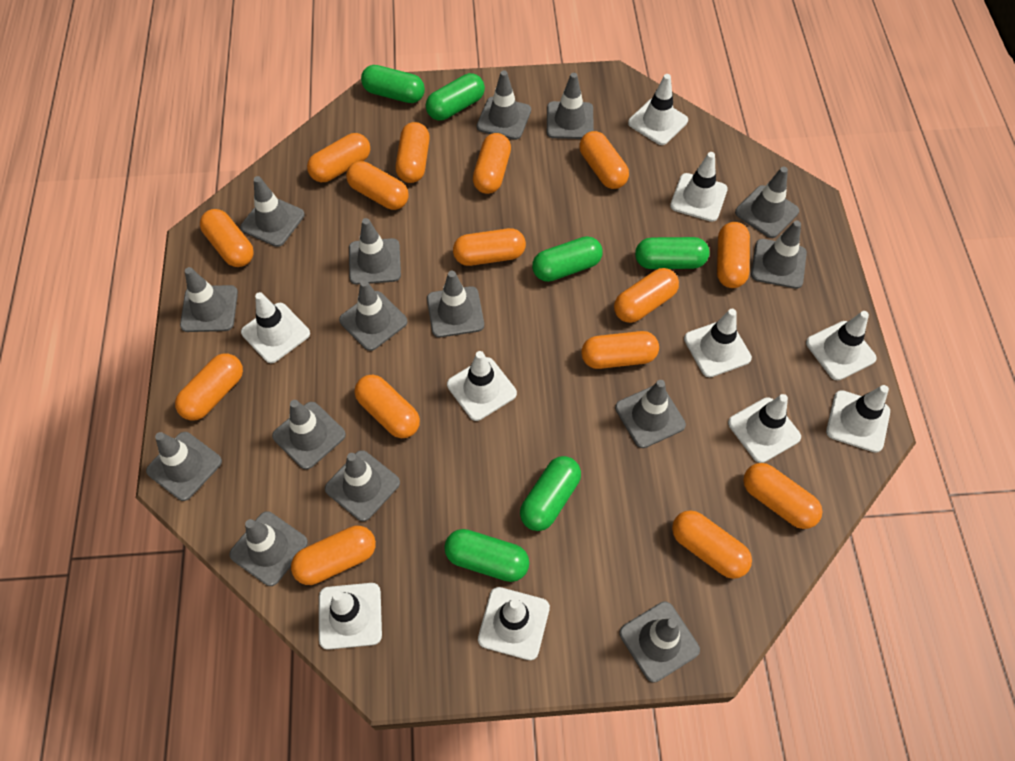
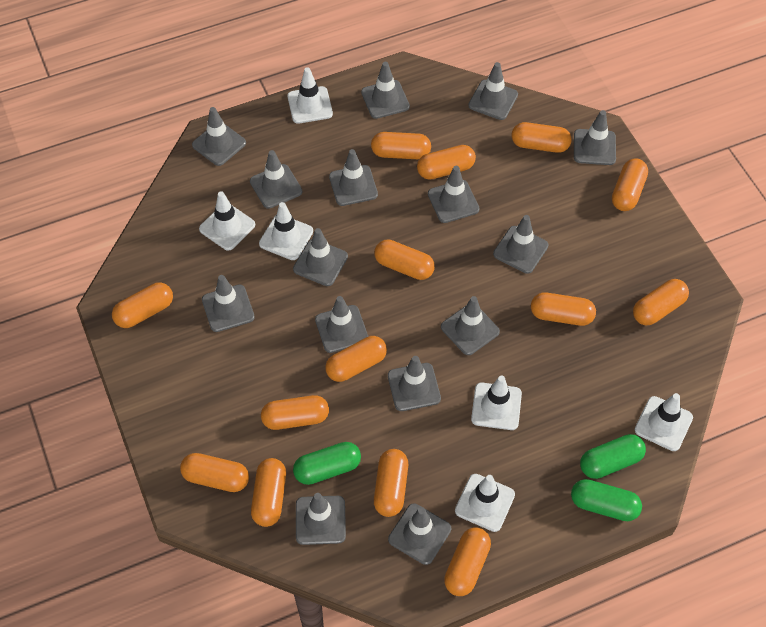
green capsule: 6 -> 3
orange capsule: 15 -> 14
white traffic cone: 10 -> 6

